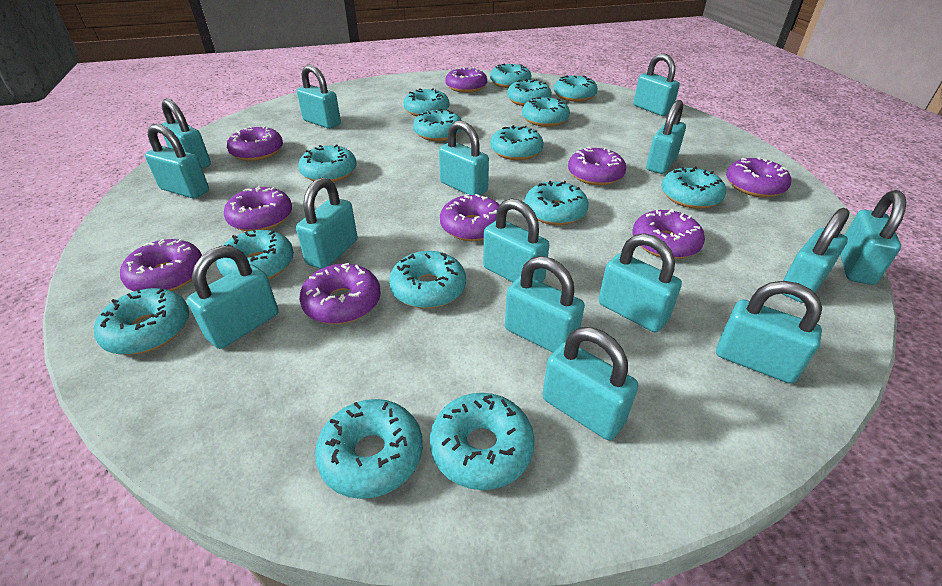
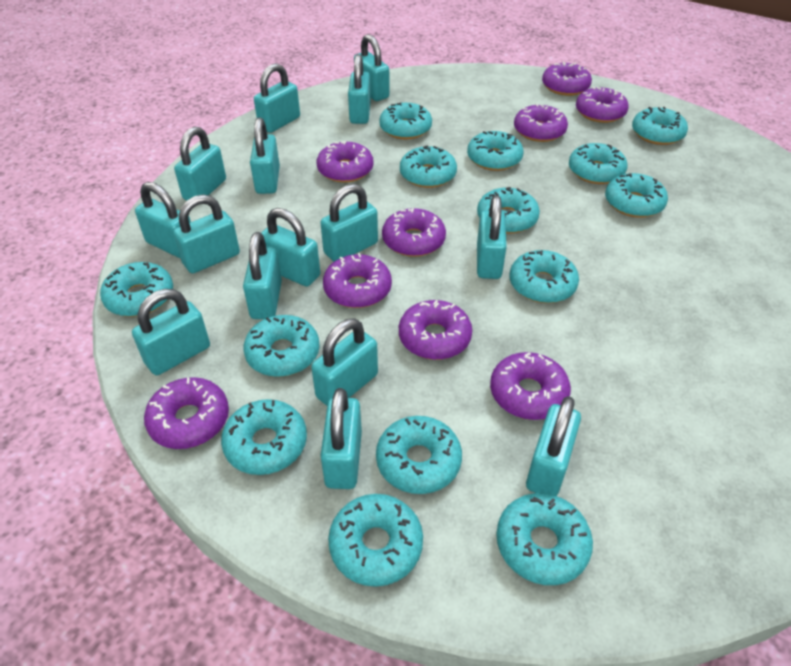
turquoise donut: 15 -> 14

